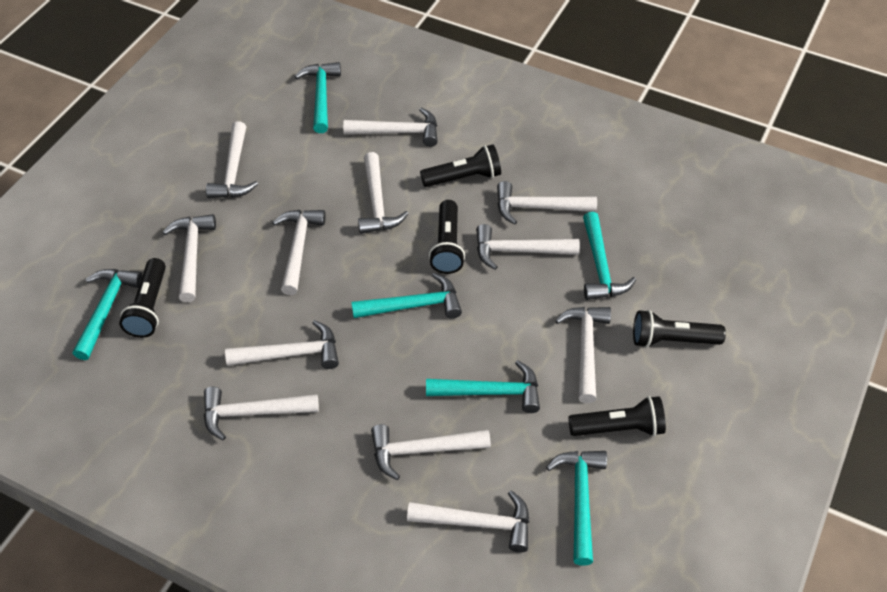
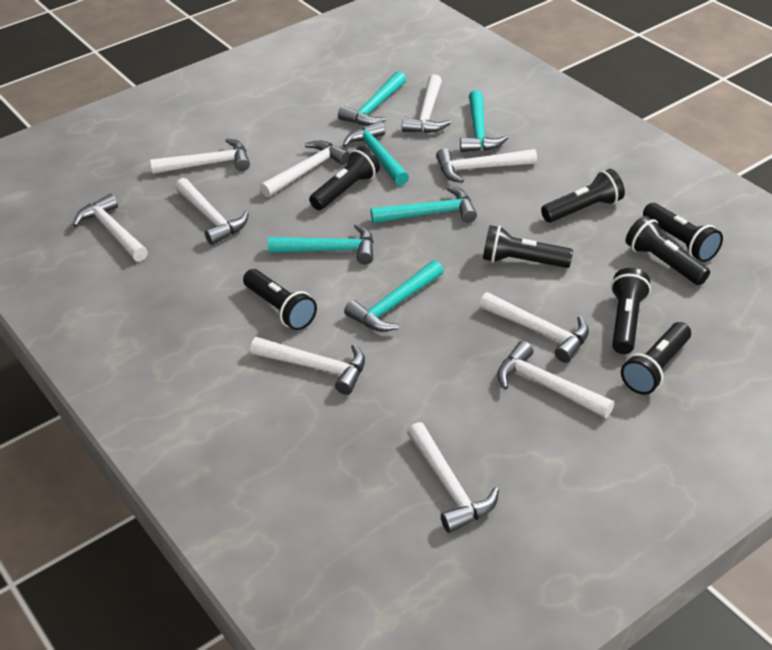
black flashlight: 5 -> 8
white hammer: 12 -> 10

